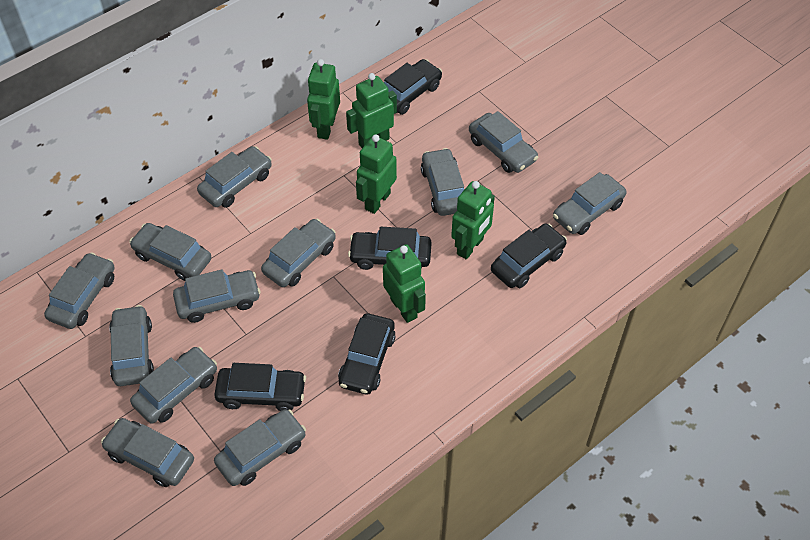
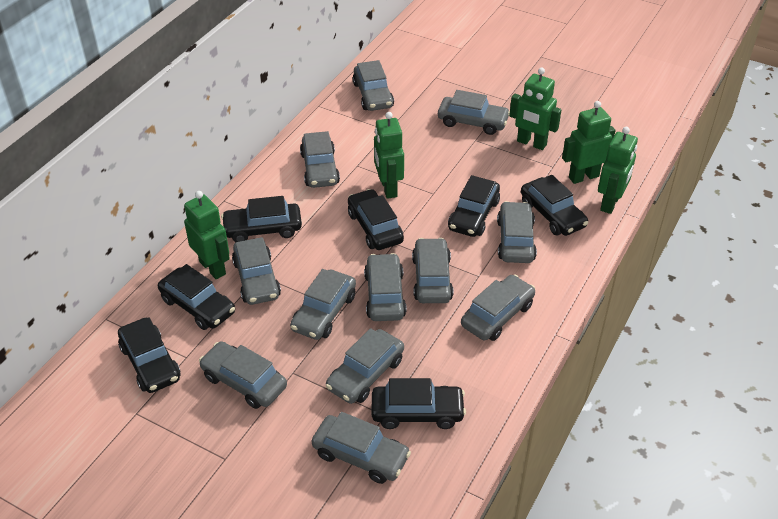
black car: 5 -> 7

